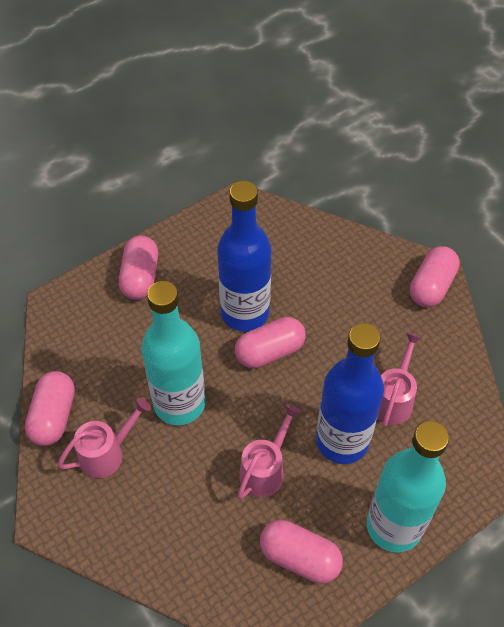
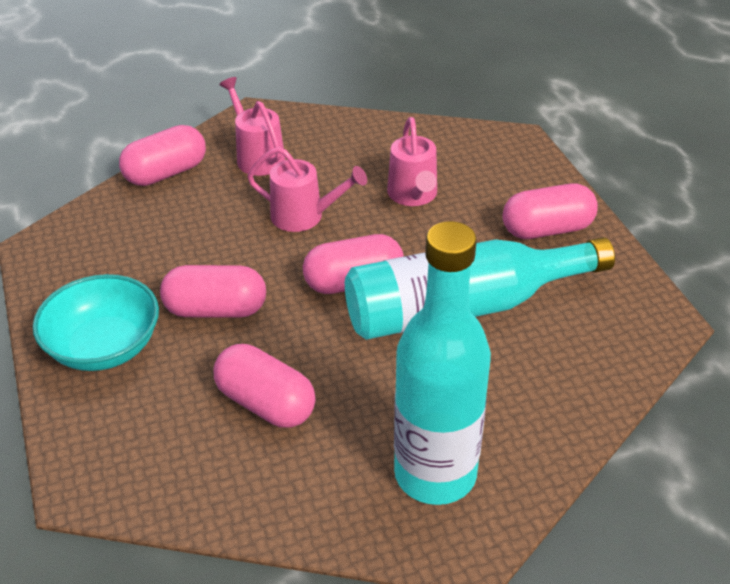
blue bottle: 2 -> 0
turquoise bowl: 0 -> 1

